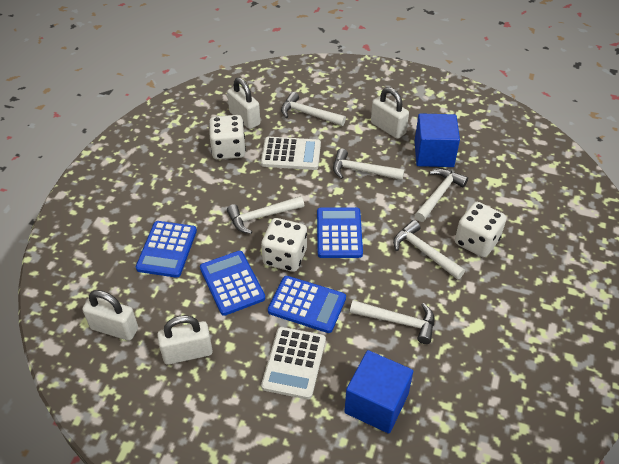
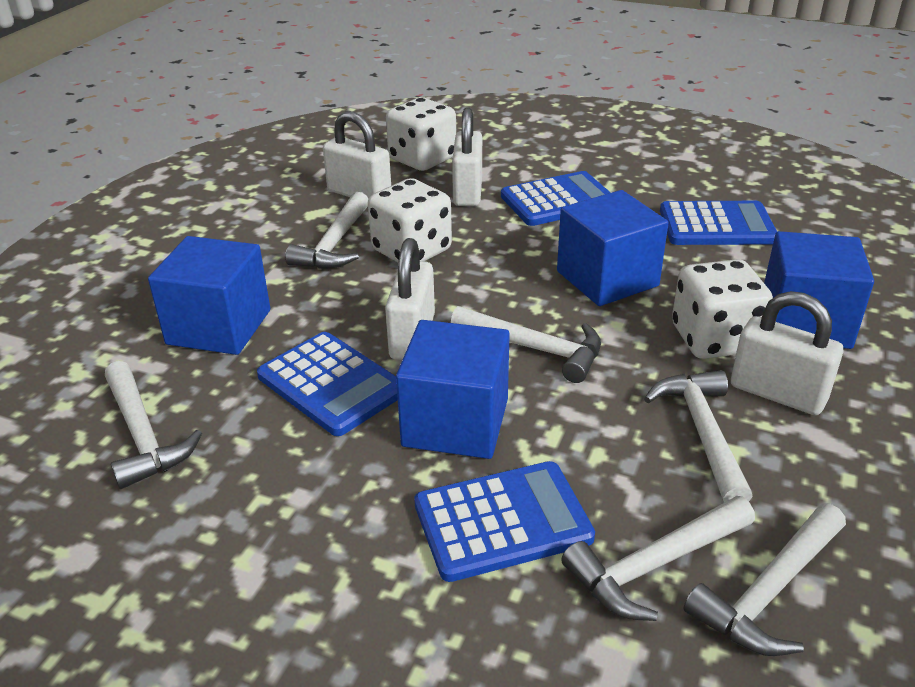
blue cube: 2 -> 4
white calculator: 2 -> 0

